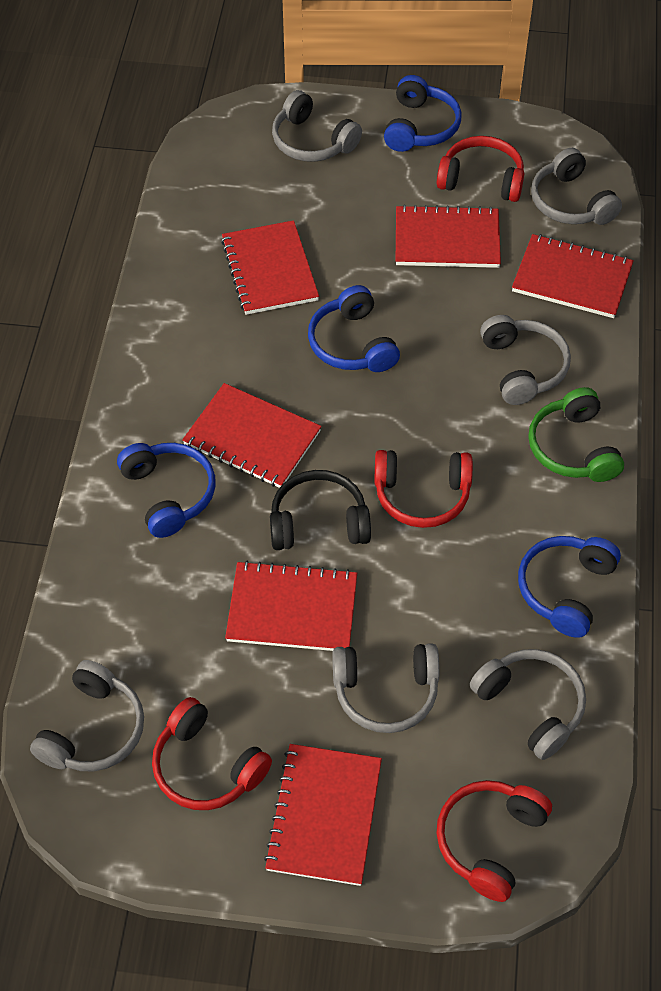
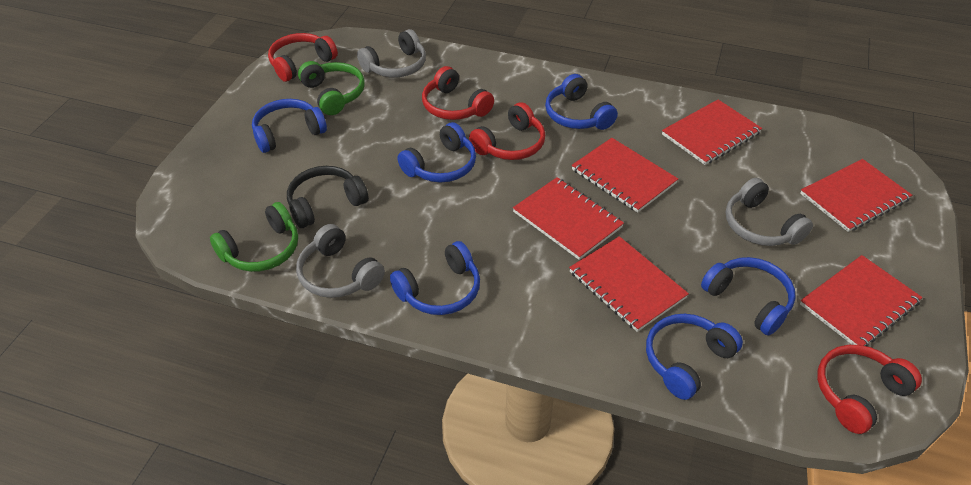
blue headphones: 4 -> 6
green headphones: 1 -> 2
grey headphones: 6 -> 3

